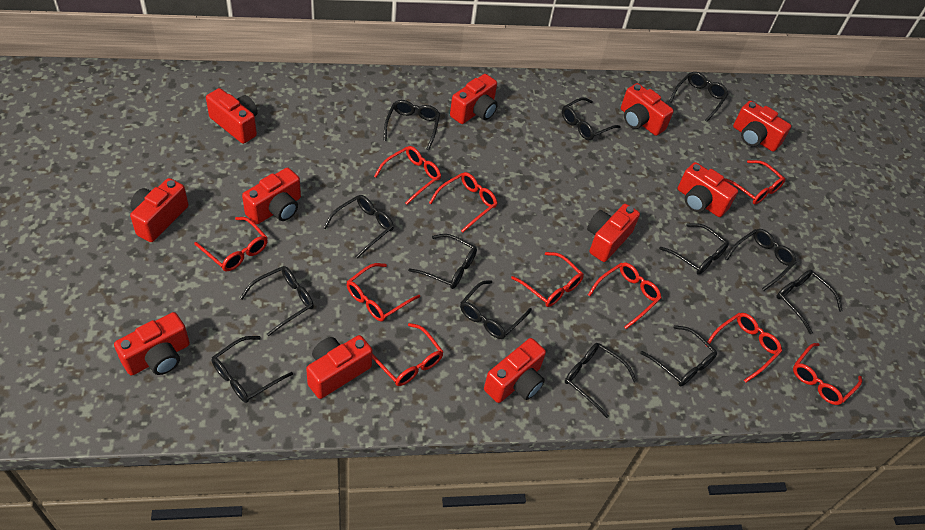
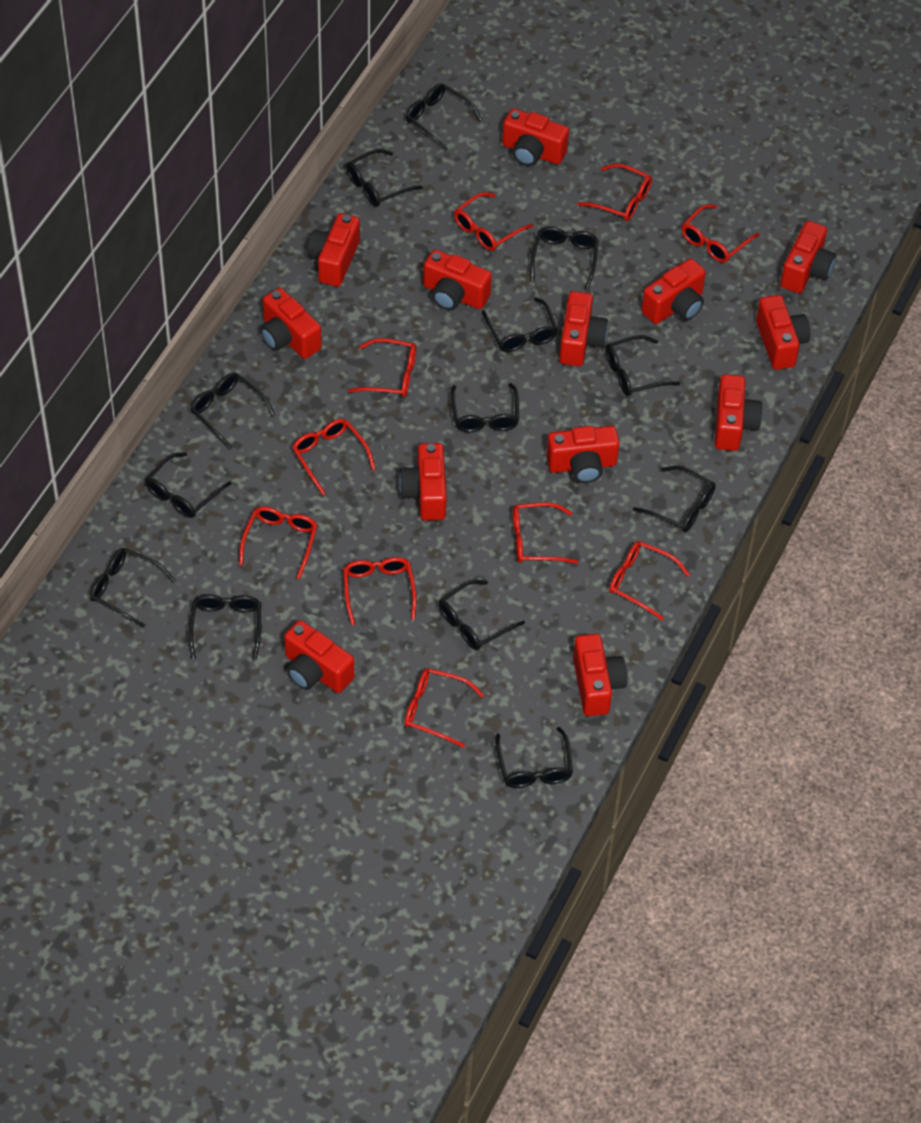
red camera: 11 -> 13

